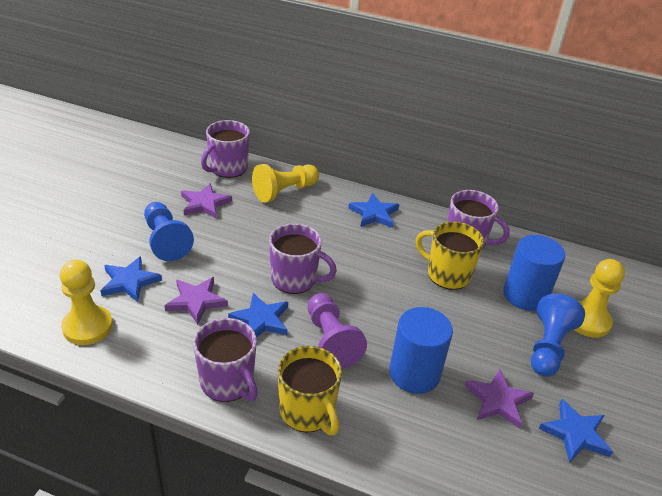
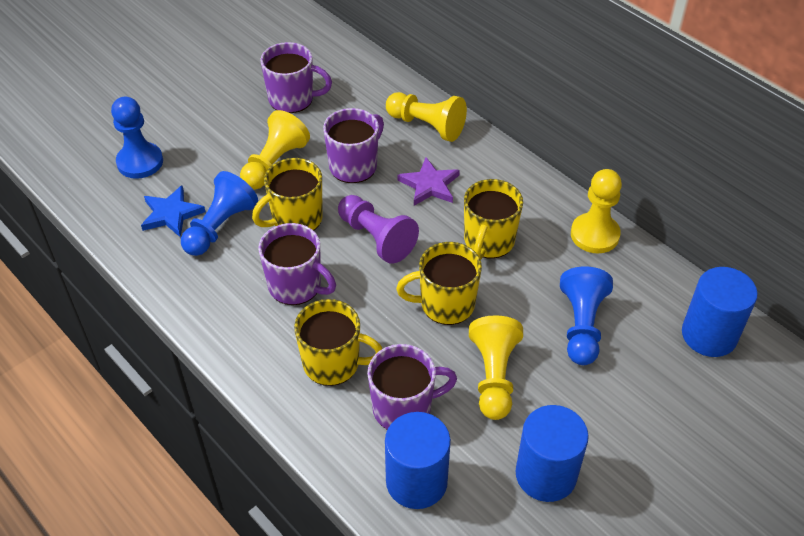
blue cylinder: 2 -> 3
blue pawn: 2 -> 3
blue star: 4 -> 1
purple star: 3 -> 1
yellow mug: 2 -> 4
yellow pawn: 3 -> 4

